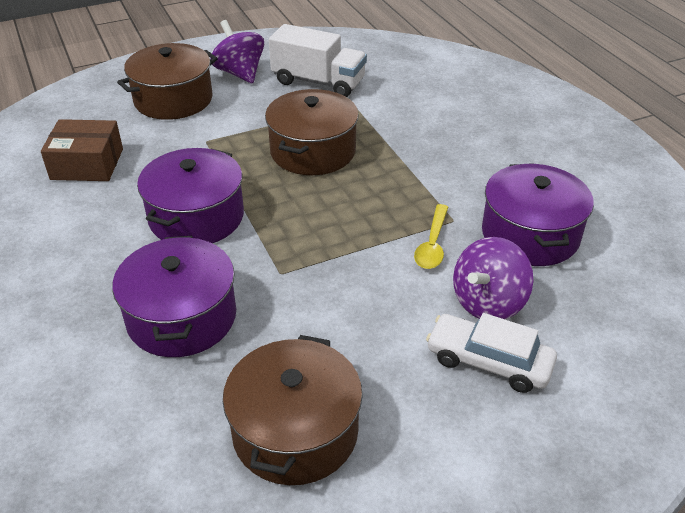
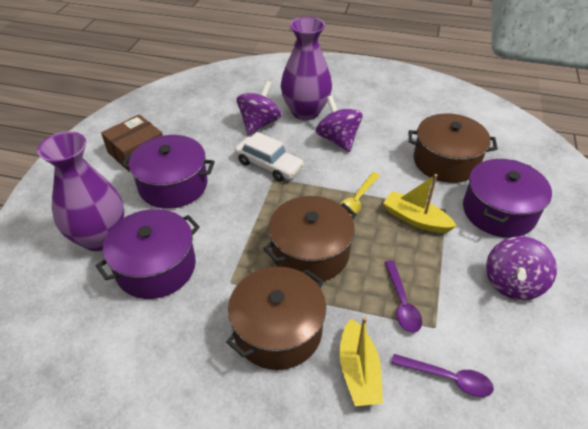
purple spinning top: 2 -> 3
purple spoon: 0 -> 2
purple vase: 0 -> 2
white truck: 1 -> 0
yellow boat: 0 -> 2

